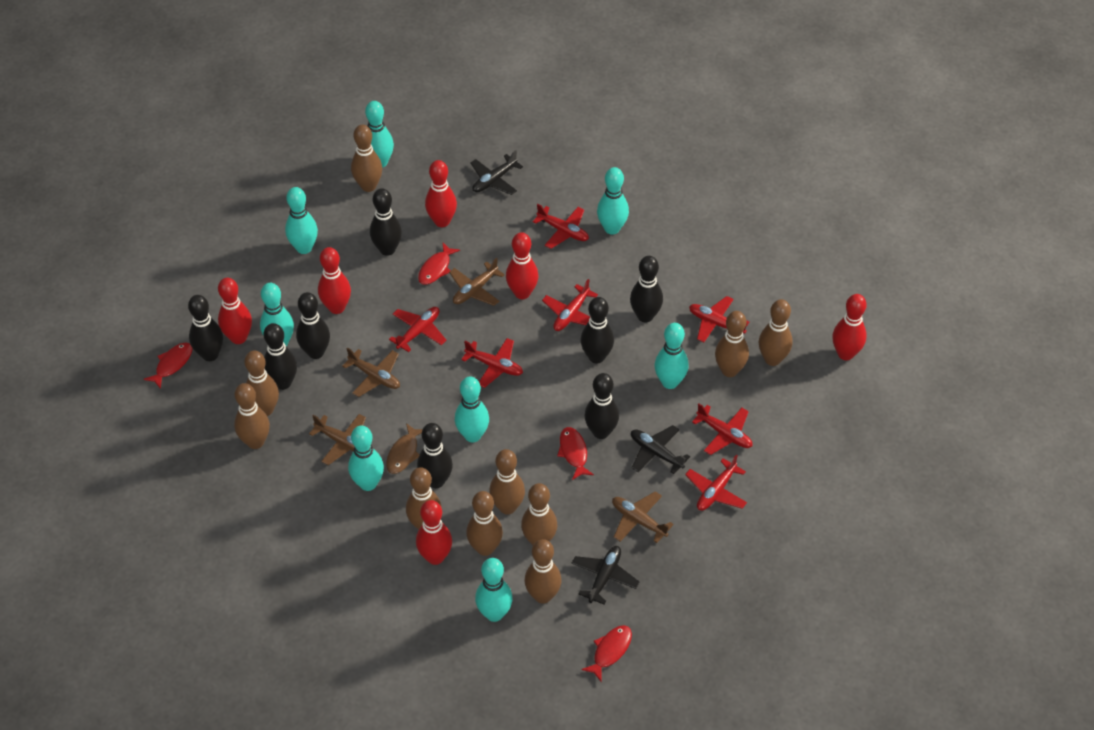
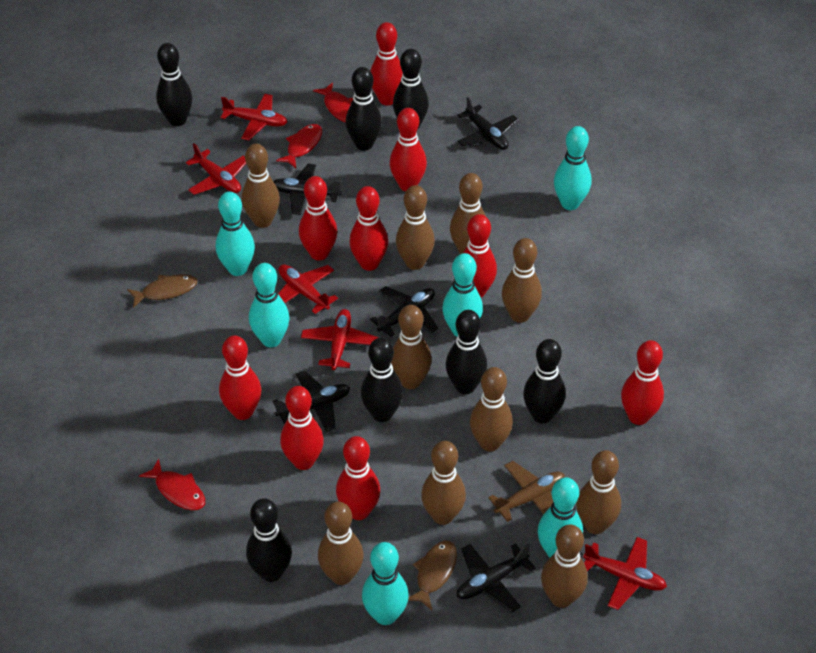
black bowling pin: 8 -> 7
black plane: 3 -> 5
brown fish: 1 -> 2
brown plane: 4 -> 1
red bowling pin: 6 -> 9
red fish: 4 -> 3
red plane: 7 -> 5
turquoise bowling pin: 8 -> 6

